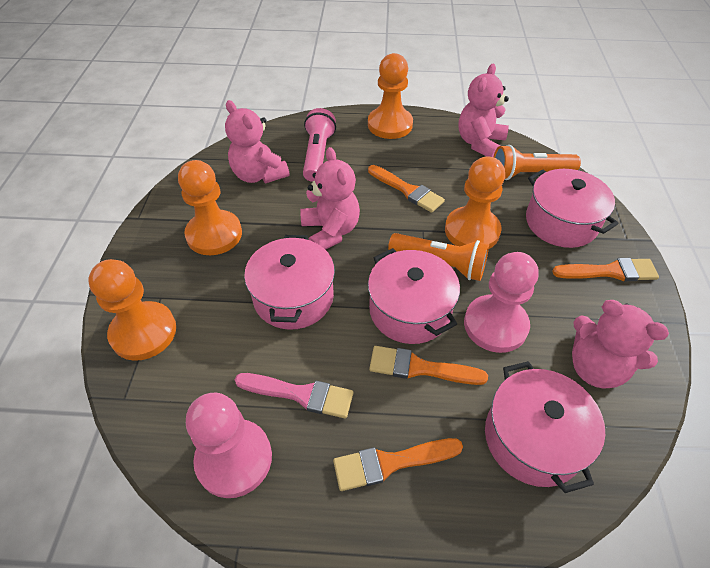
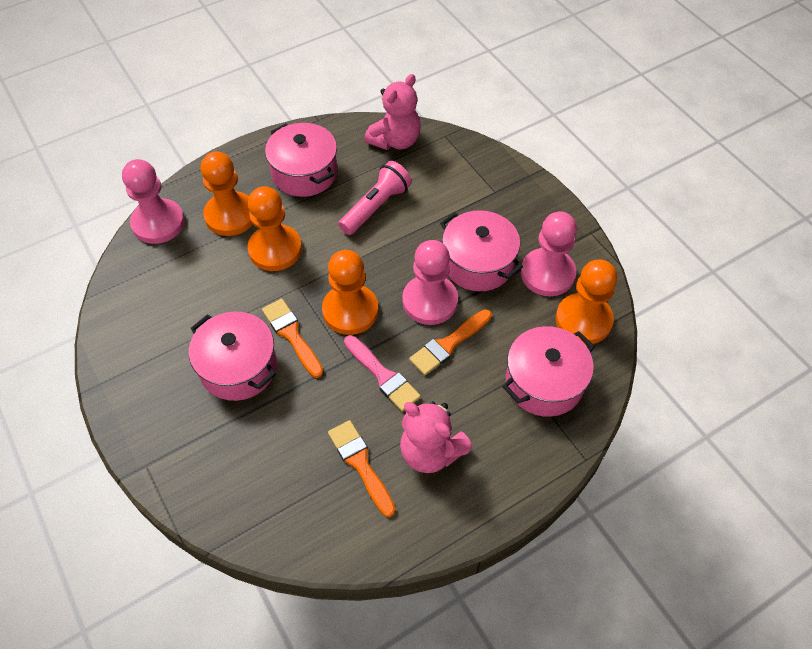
orange brush: 4 -> 3
orange flashlight: 2 -> 0
pink pawn: 2 -> 3
pink teddy bear: 4 -> 2

